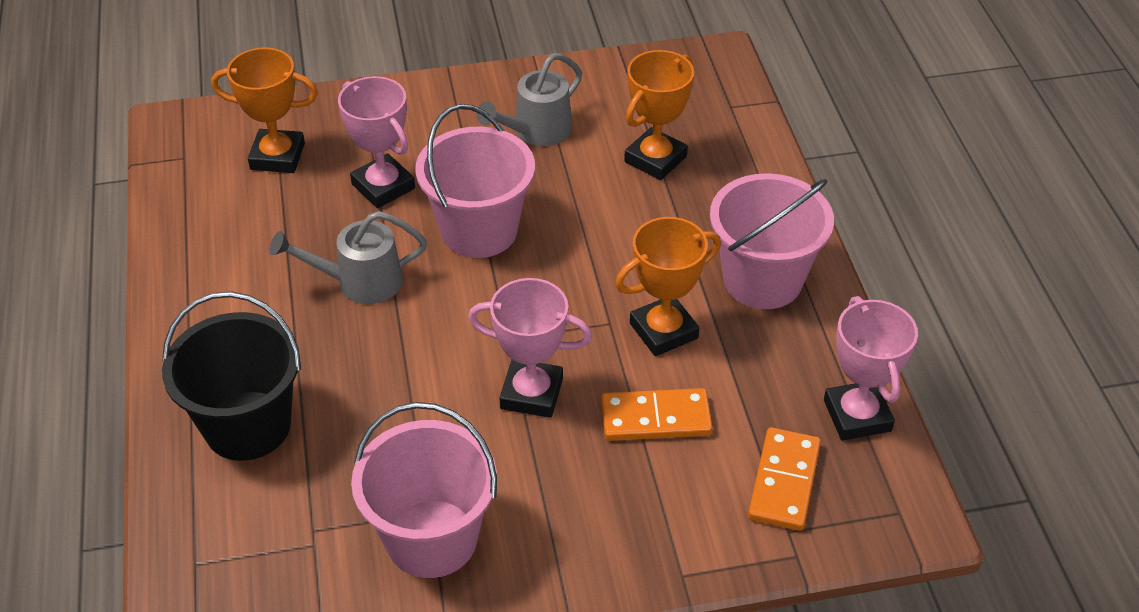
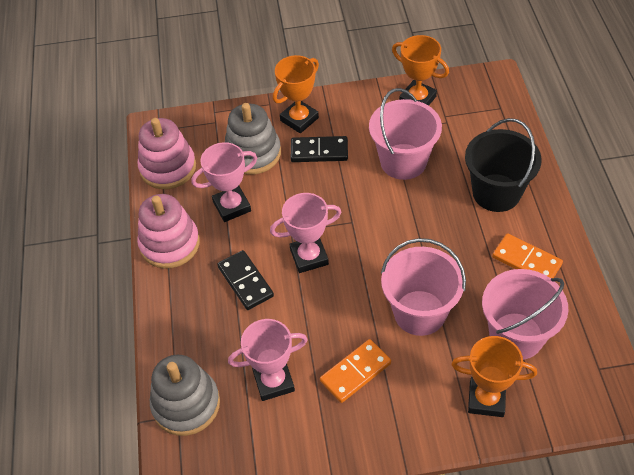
black domino: 0 -> 2
grey stacking toy: 0 -> 2
grey watering can: 2 -> 0
pink stacking toy: 0 -> 2

